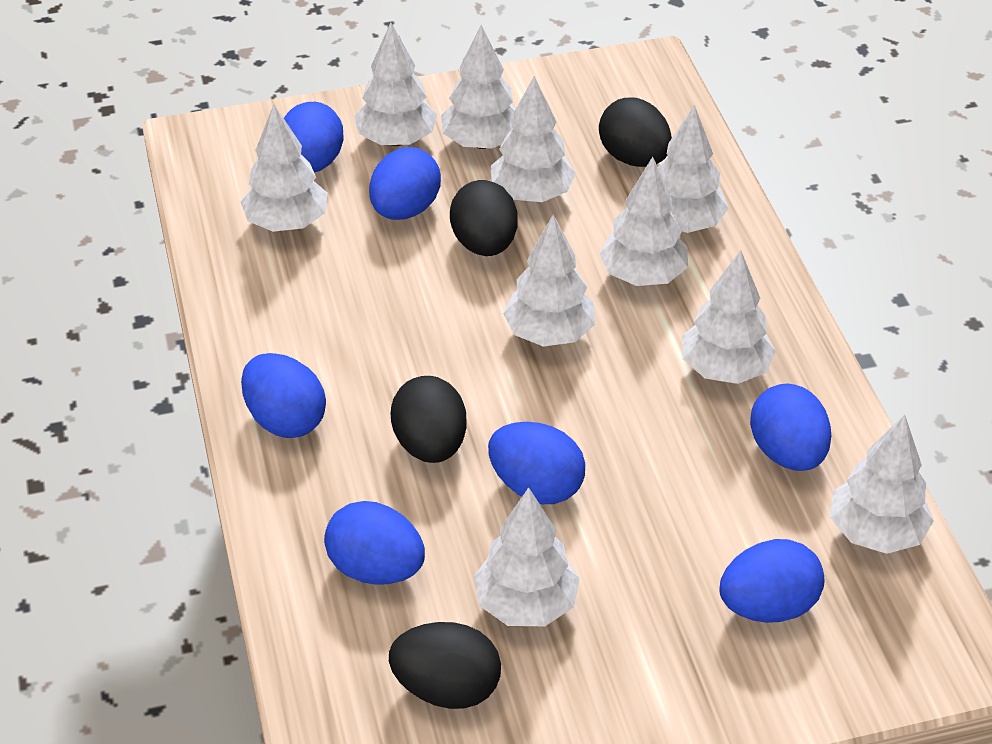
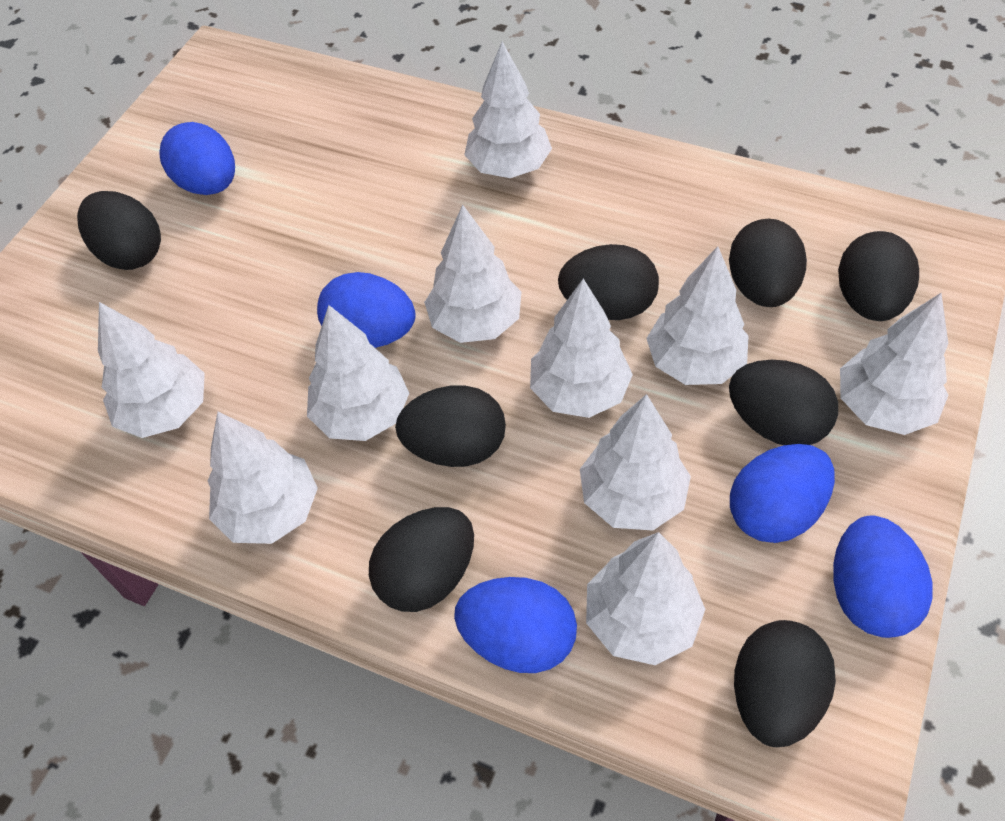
black egg: 4 -> 8
blue egg: 7 -> 5

